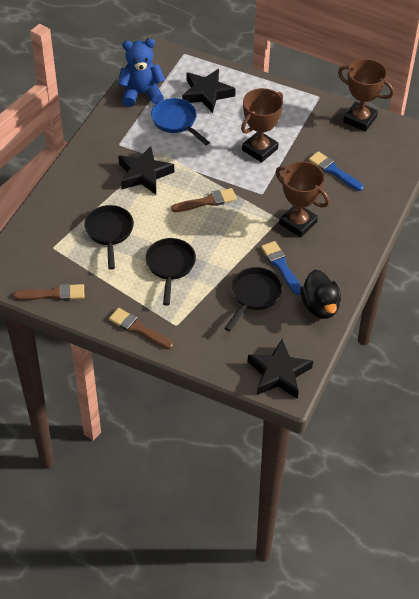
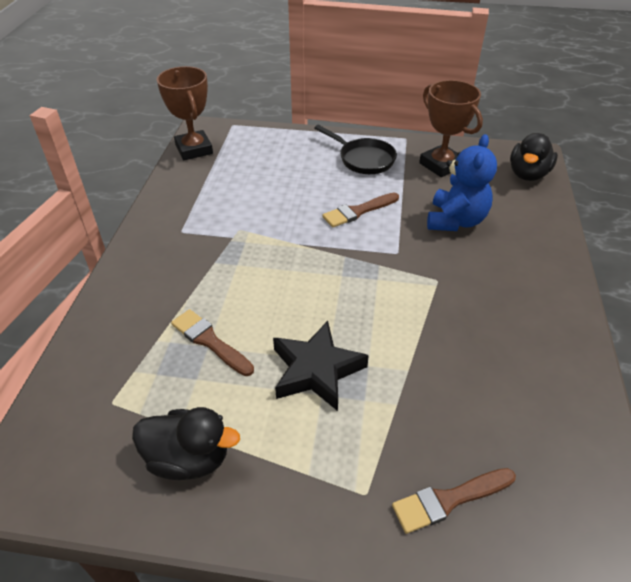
black duck: 1 -> 2
black pan: 3 -> 1
black star: 3 -> 1
blue brush: 2 -> 0
blue pan: 1 -> 0
brown trophy: 3 -> 2

